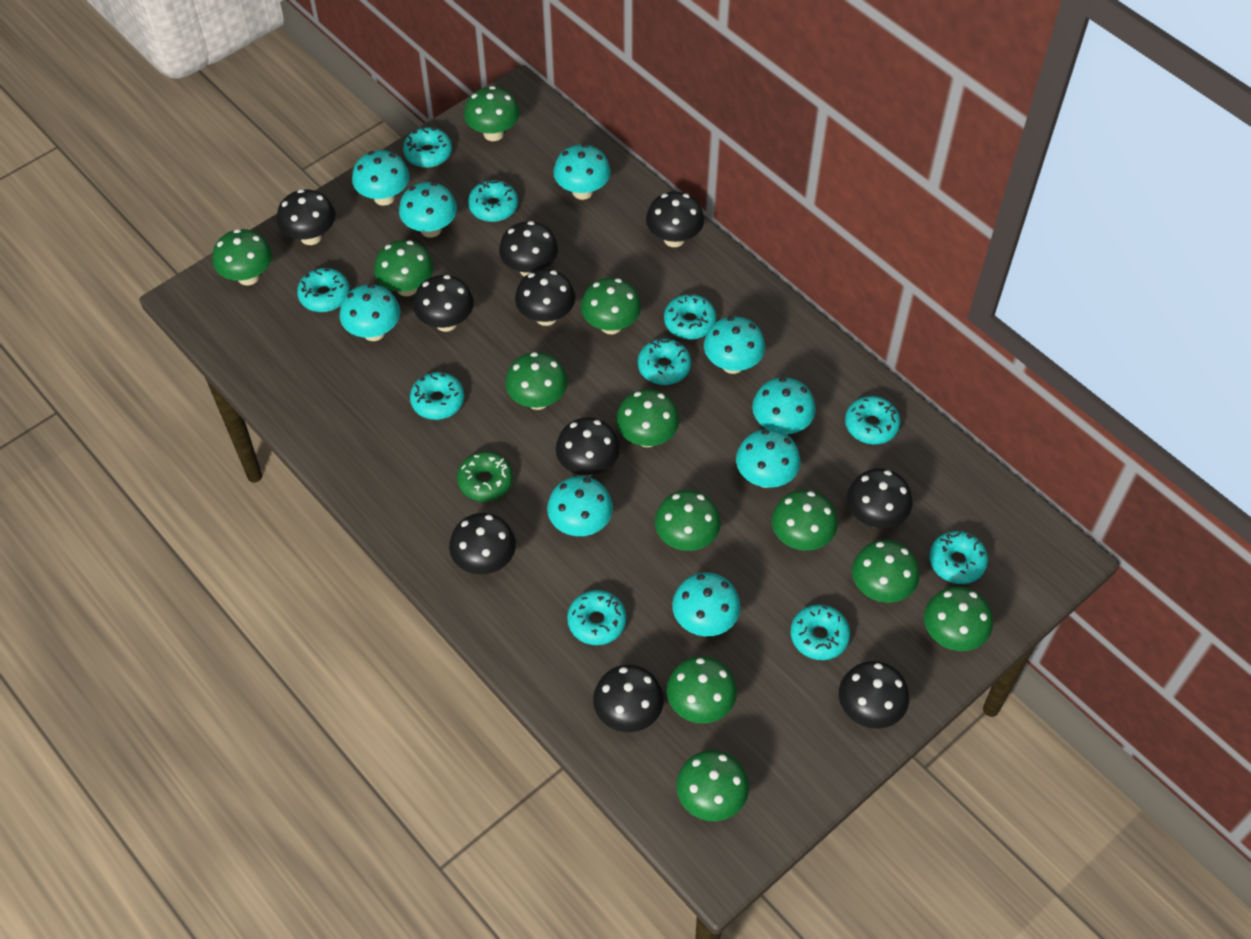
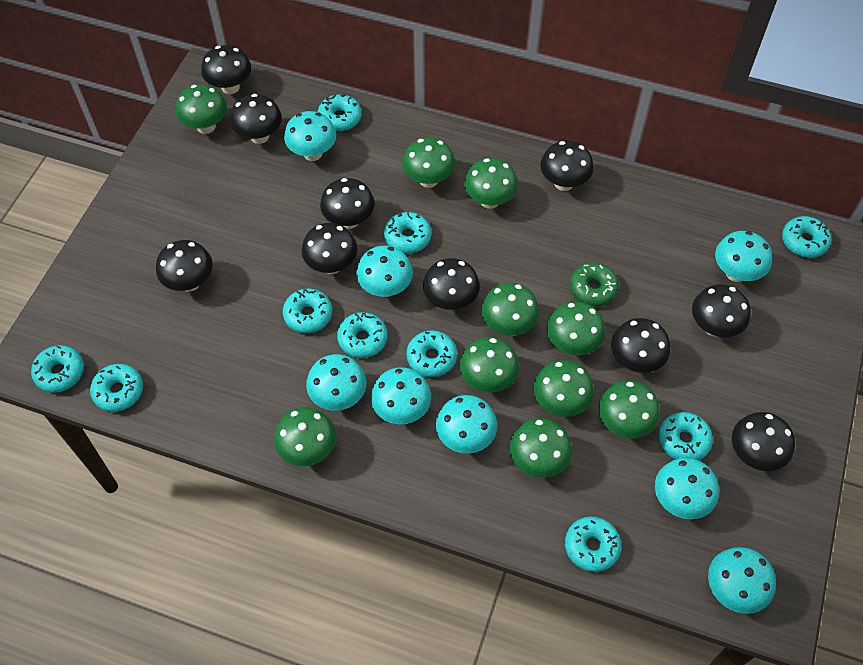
green mushroom: 12 -> 10
turquoise mushroom: 9 -> 8

